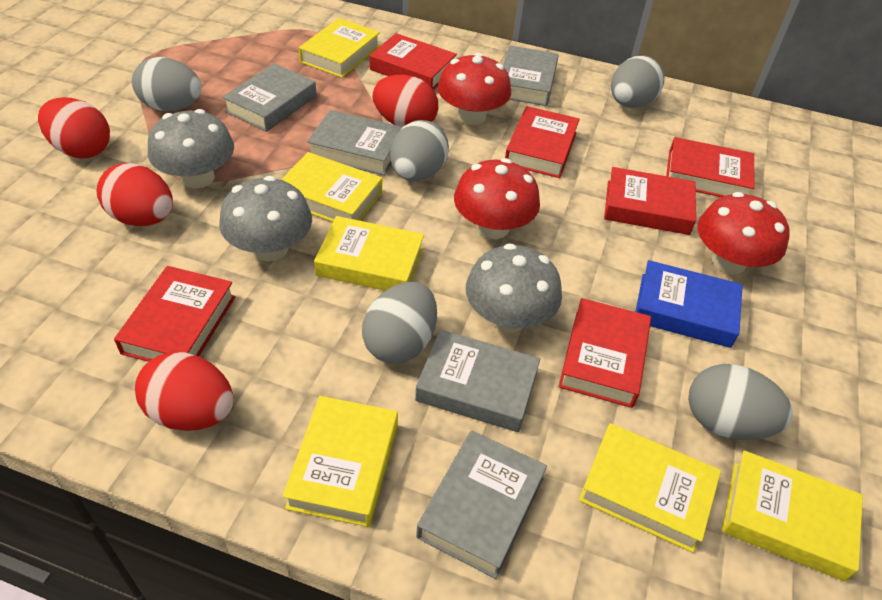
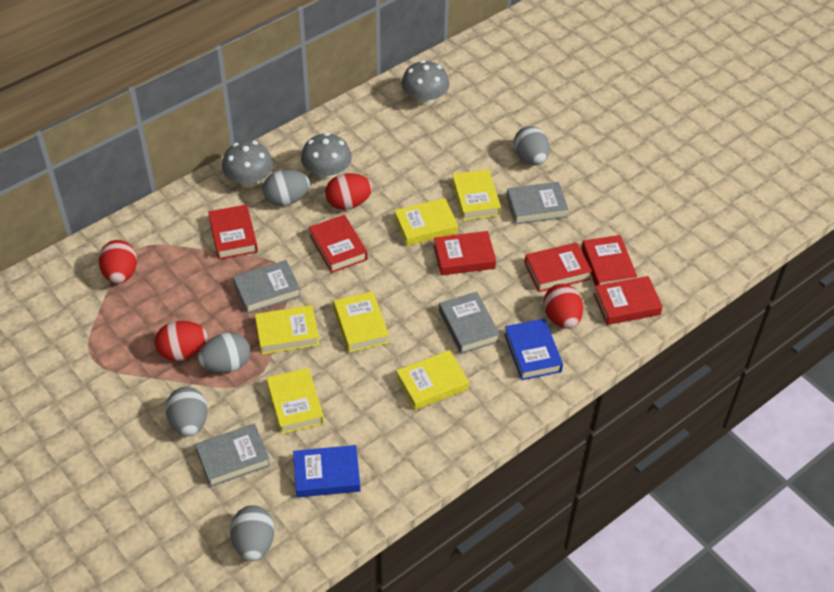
blue book: 1 -> 2
grey book: 5 -> 4
red mushroom: 3 -> 0

